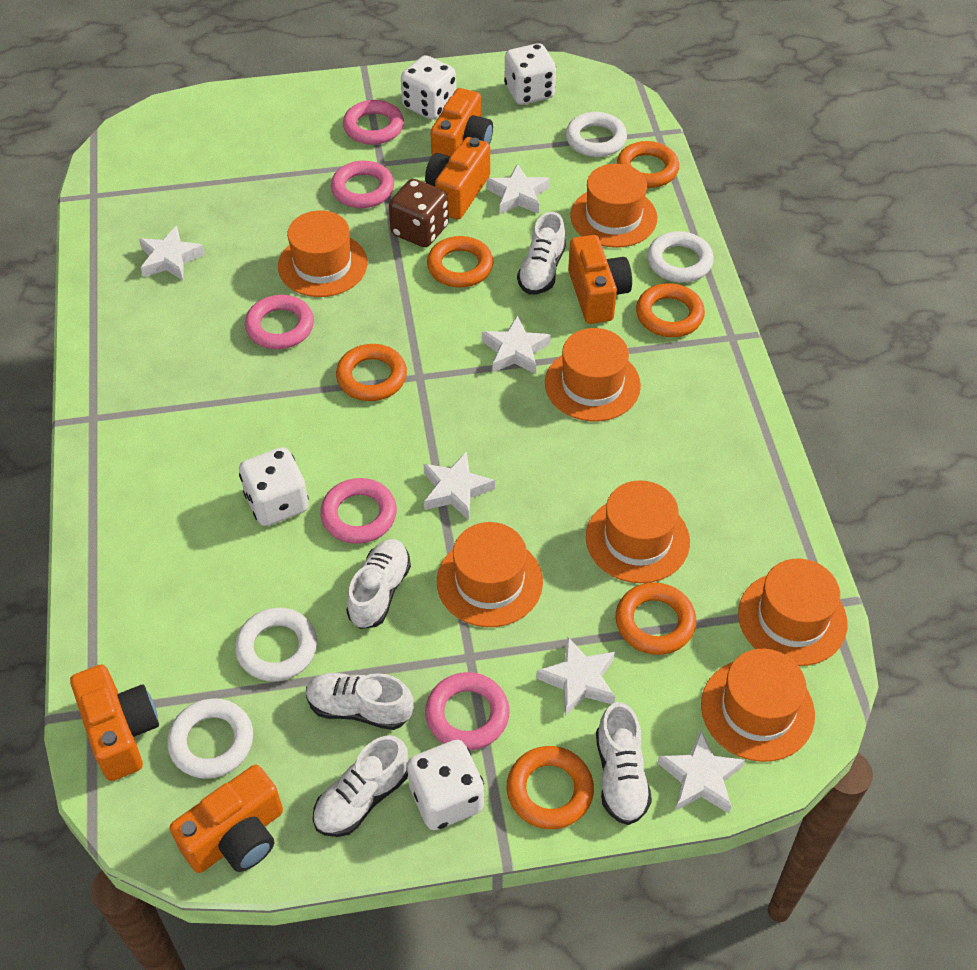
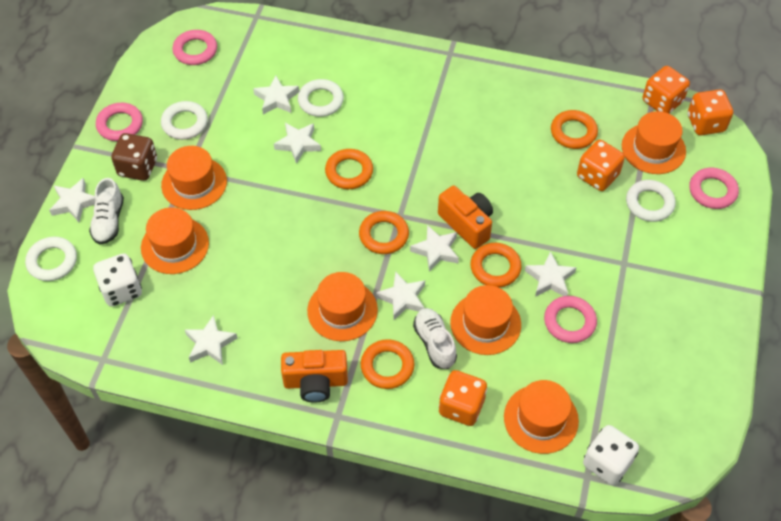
orange camera: 5 -> 2
orange dice: 0 -> 4
orange hat: 7 -> 6
orange ring: 6 -> 5
pink ring: 5 -> 4
white dice: 4 -> 2
white shoe: 5 -> 2
white star: 6 -> 7

